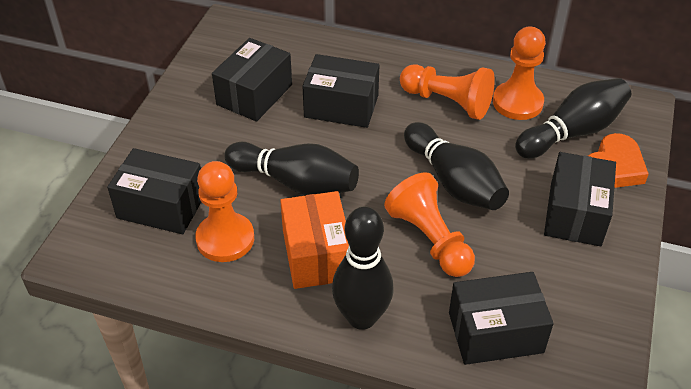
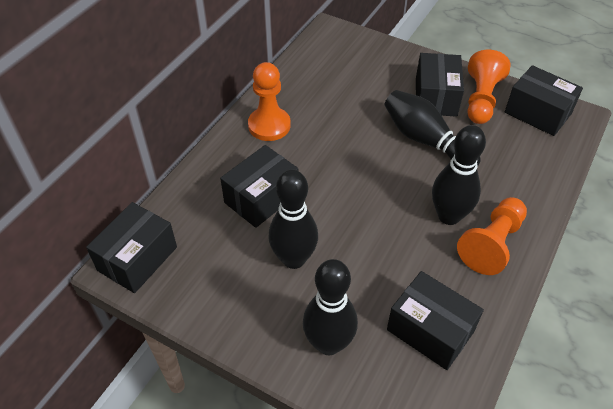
orange box: 1 -> 0
orange heart: 1 -> 0
orange pawn: 4 -> 3

